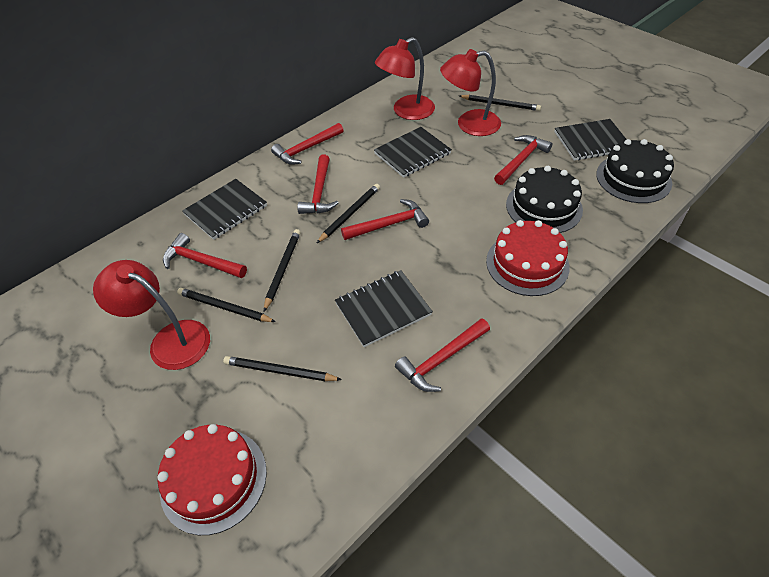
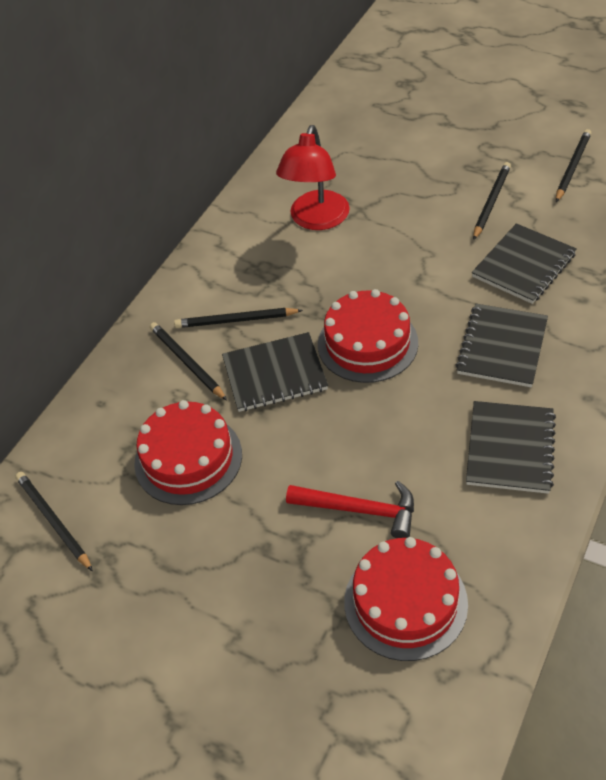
black cake: 2 -> 0
red cake: 2 -> 3
red hammer: 6 -> 1
red lamp: 3 -> 1

